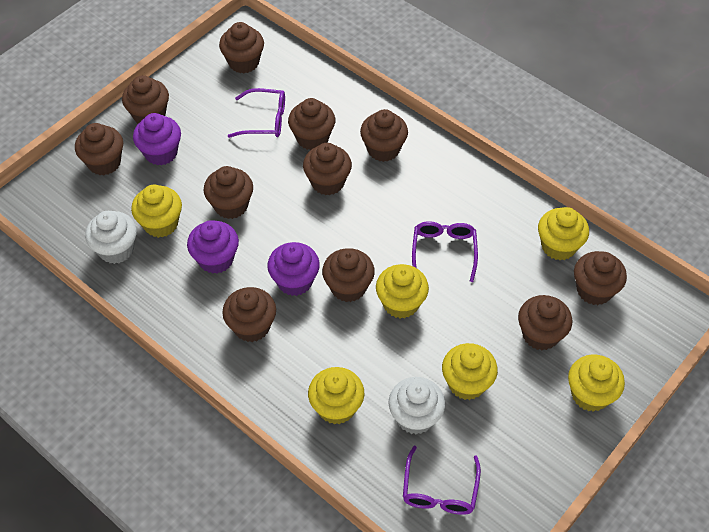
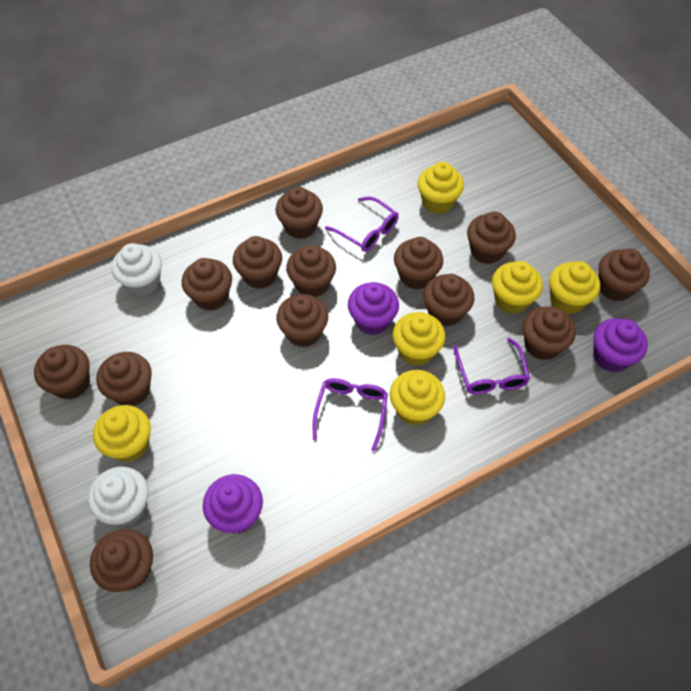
brown cupcake: 11 -> 13

